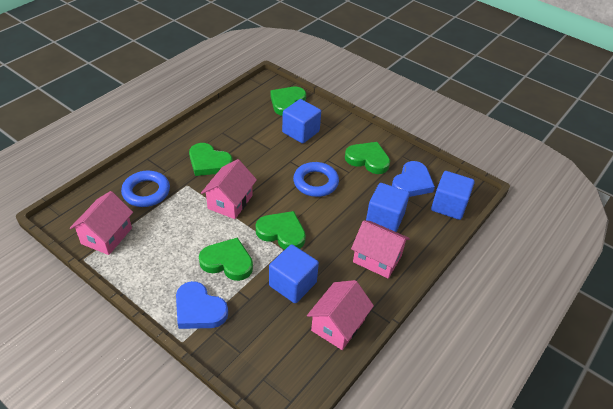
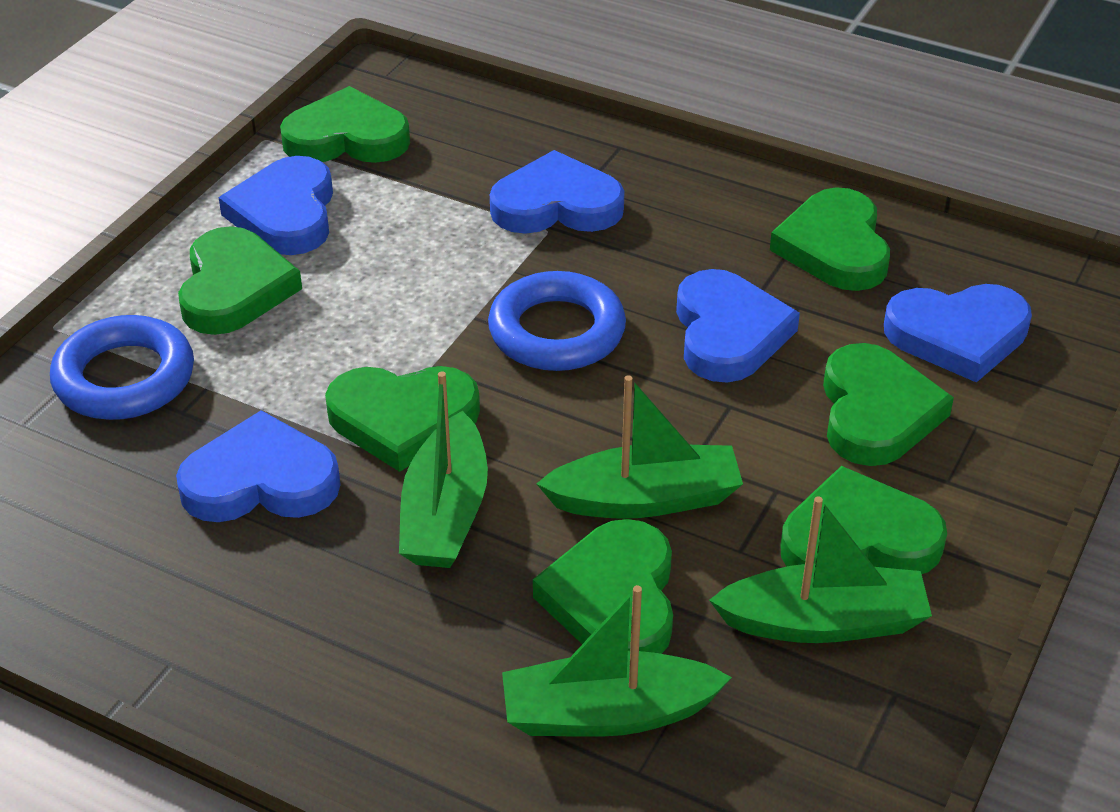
blue cube: 4 -> 0
blue heart: 2 -> 5
green boat: 0 -> 4
green heart: 5 -> 7
pink house: 4 -> 0

